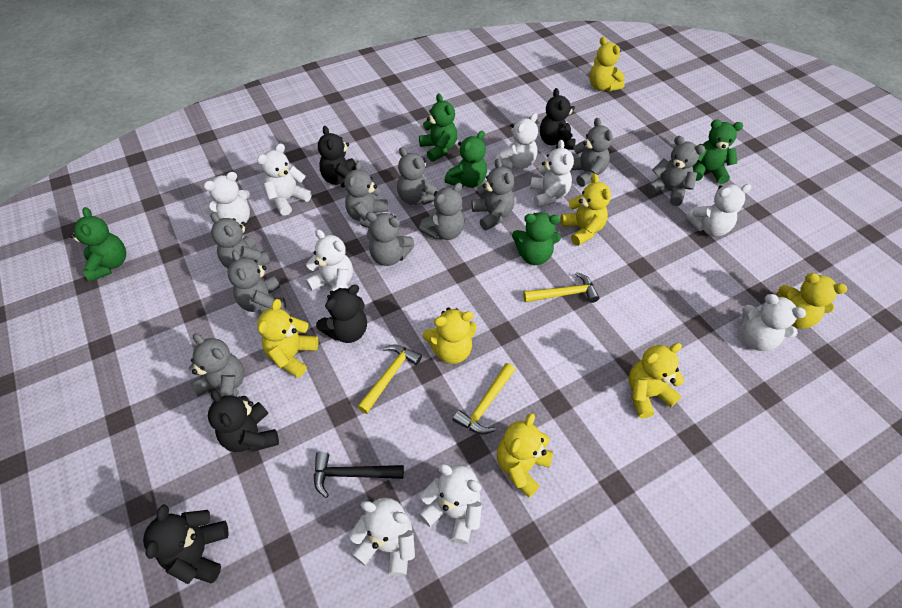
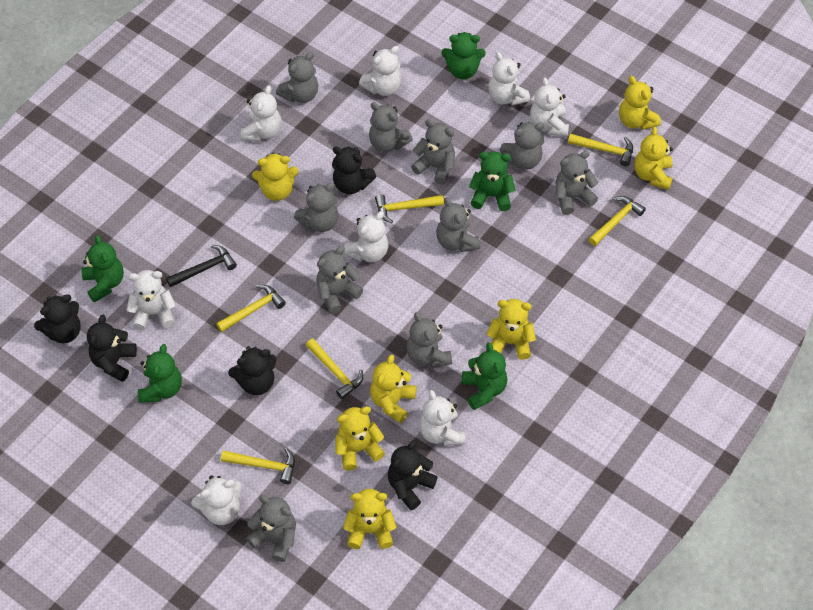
white teddy bear: 9 -> 8
yellow hammer: 3 -> 6

